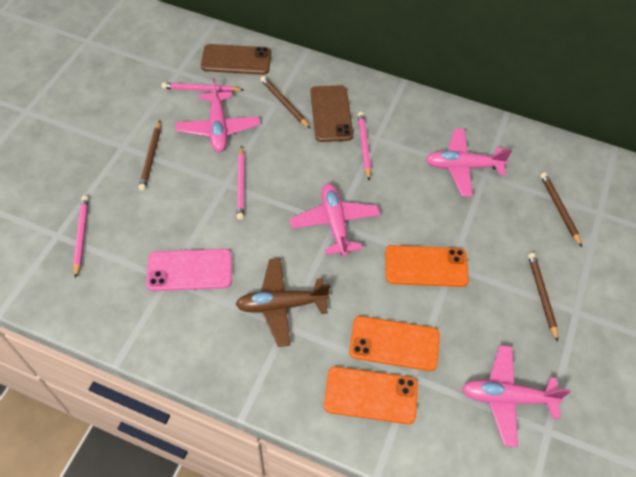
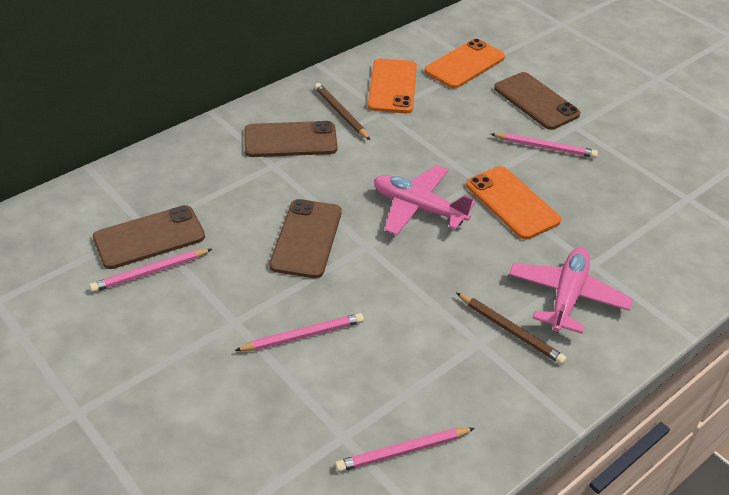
brown pencil: 4 -> 2
brown phone: 2 -> 4
brown plane: 1 -> 0
pink phone: 1 -> 0
pink plane: 4 -> 2

